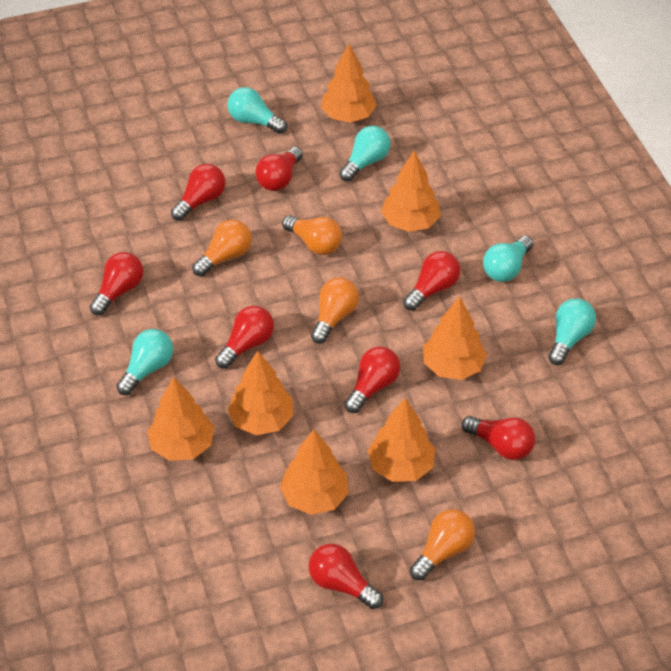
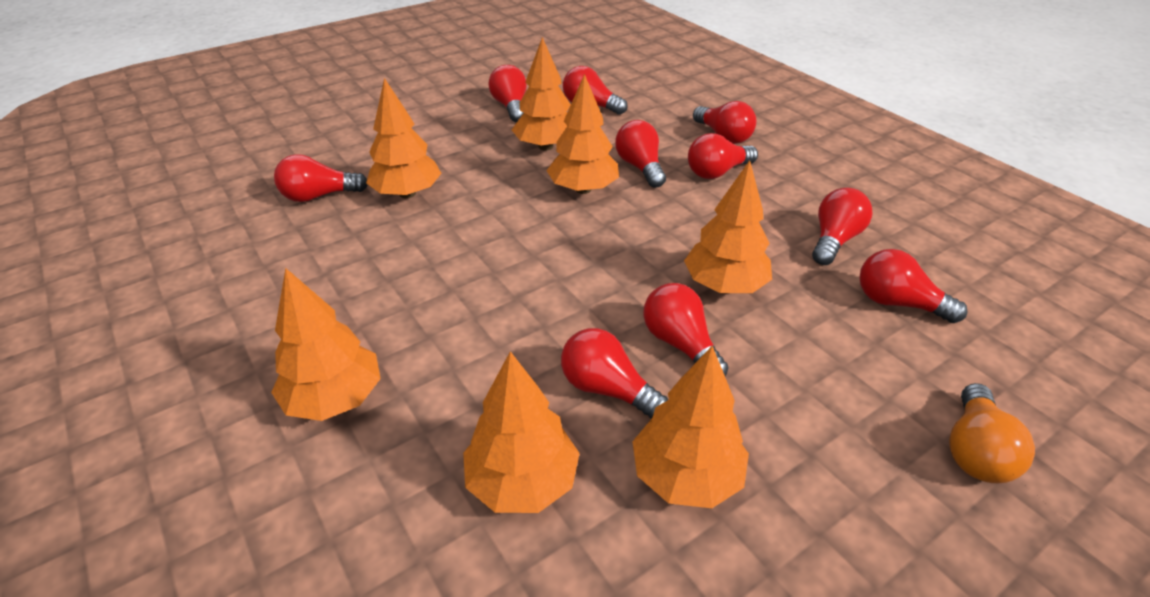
orange light bulb: 4 -> 1
red light bulb: 8 -> 10
turquoise light bulb: 5 -> 0

